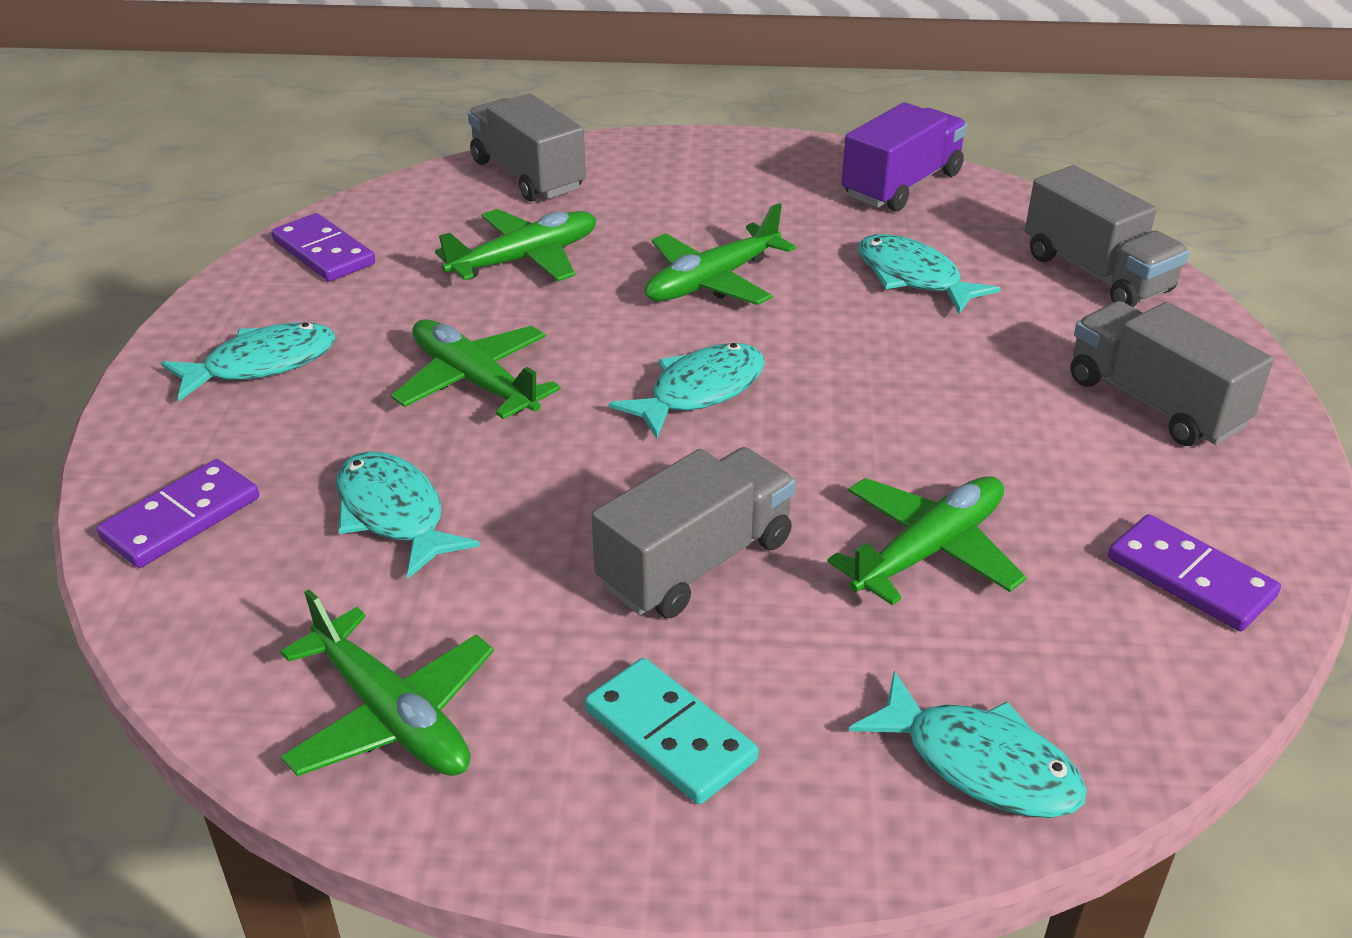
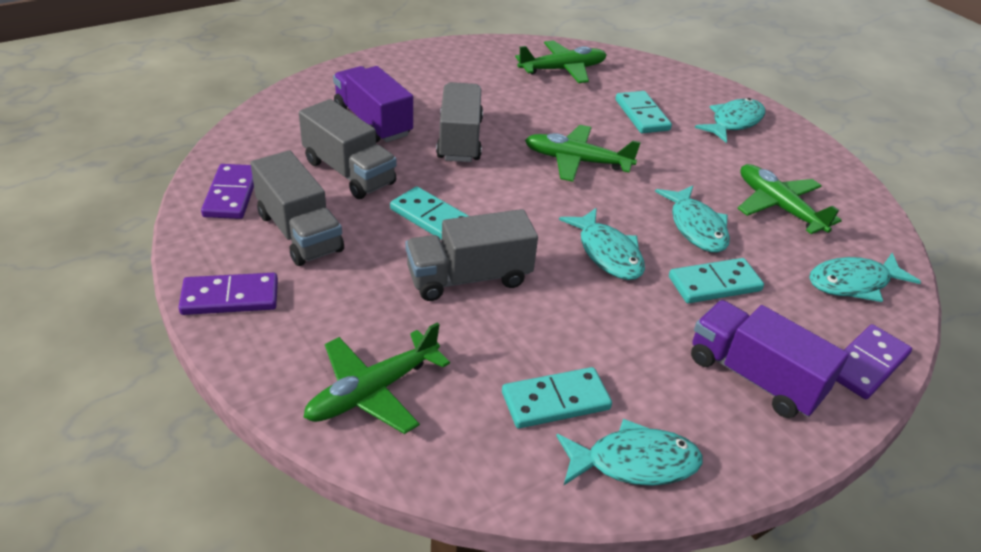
green plane: 5 -> 4
purple truck: 1 -> 2
turquoise domino: 1 -> 4

